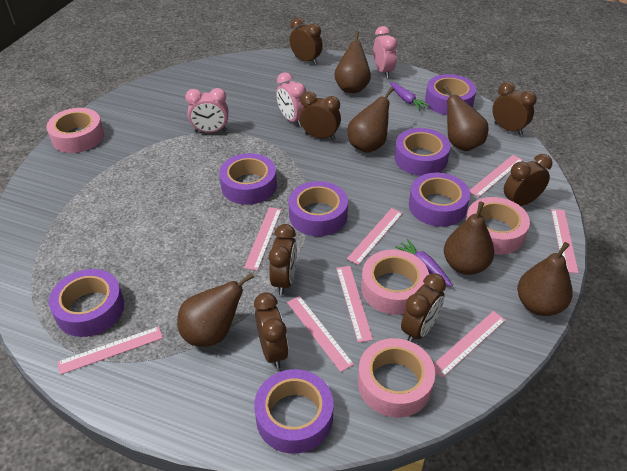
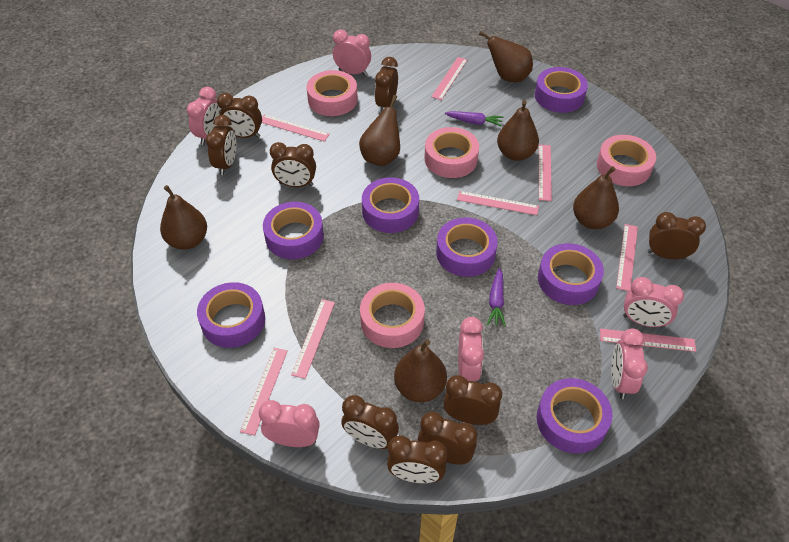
brown clock: 7 -> 9
pink clock: 3 -> 6

